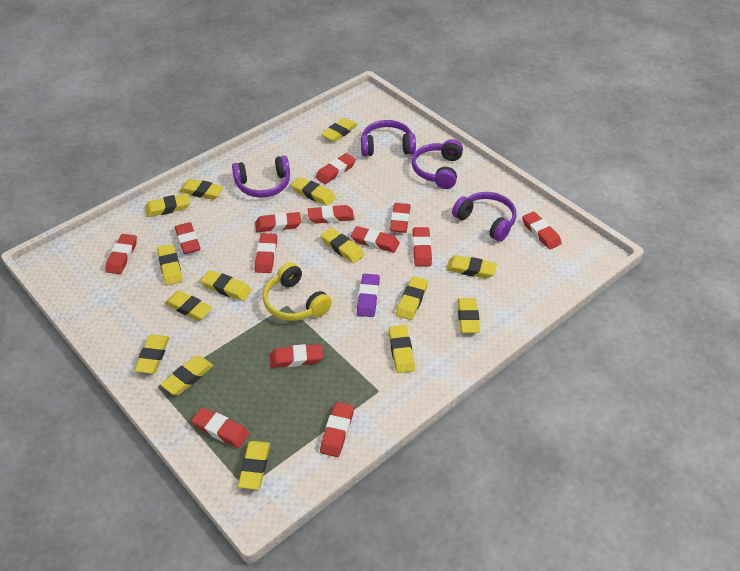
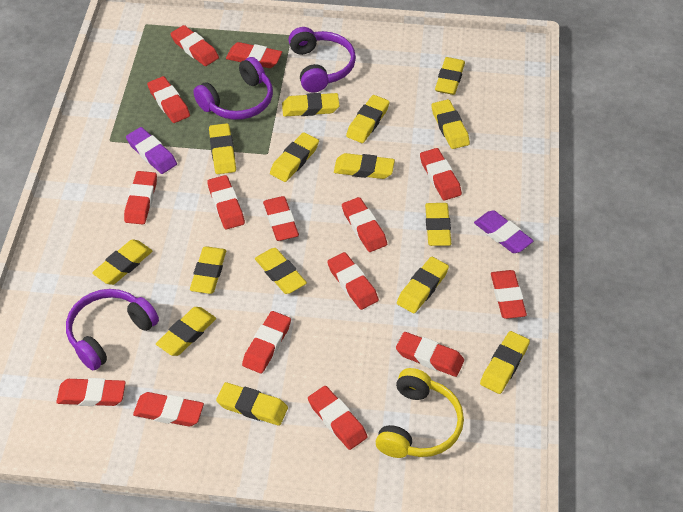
purple eraser: 1 -> 2
purple headphones: 4 -> 3
red eraser: 13 -> 15

